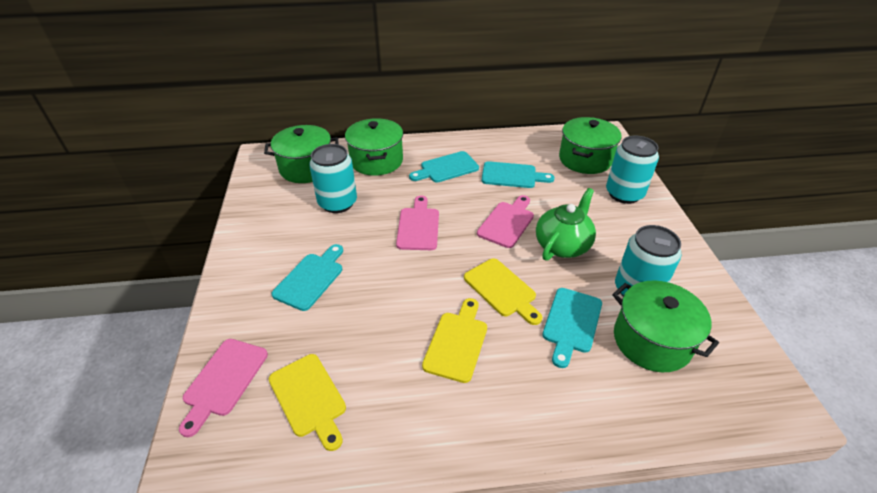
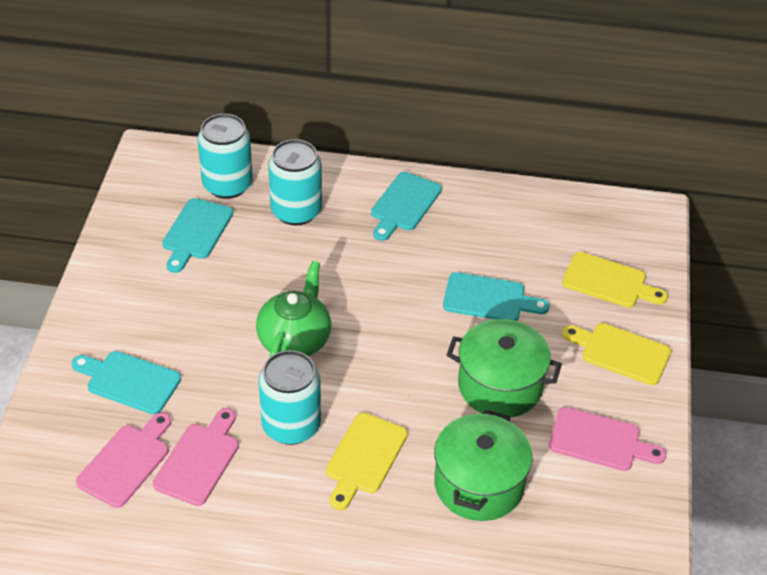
green pot: 4 -> 2

